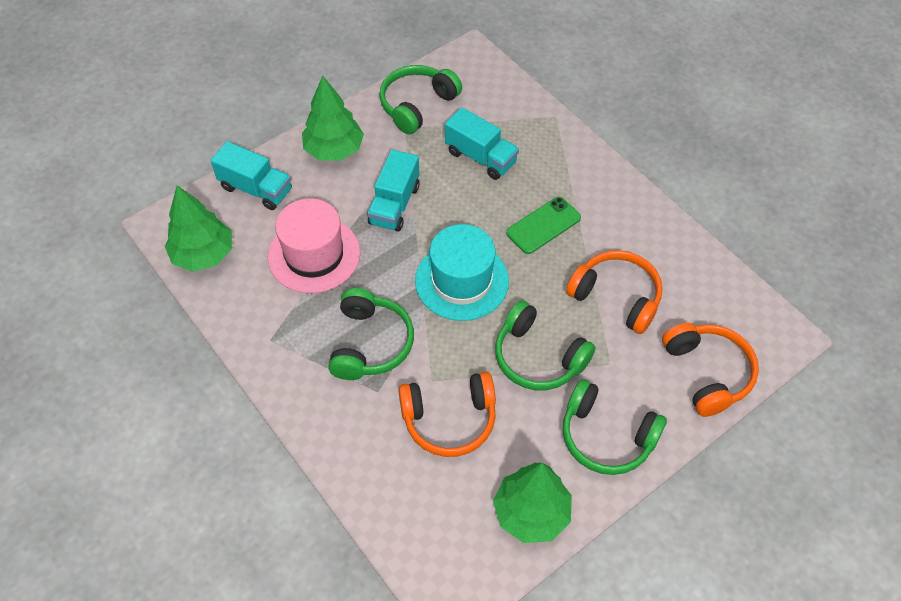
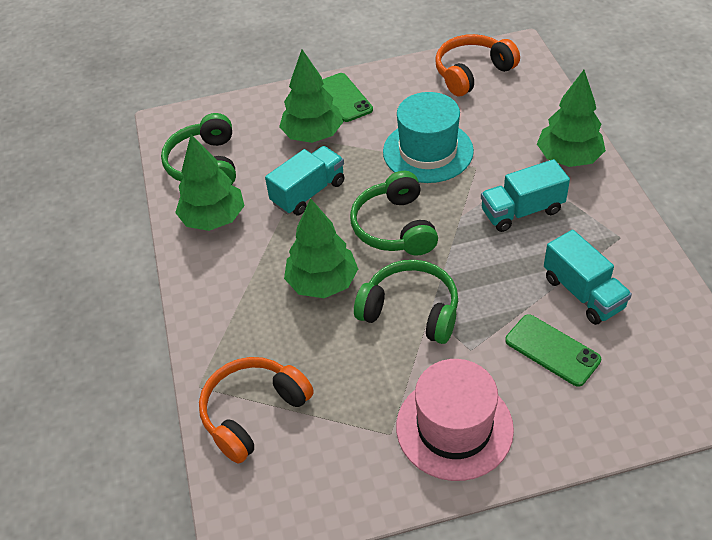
green headphones: 4 -> 3
green phone: 1 -> 2
green tree: 3 -> 4
orange headphones: 3 -> 2

